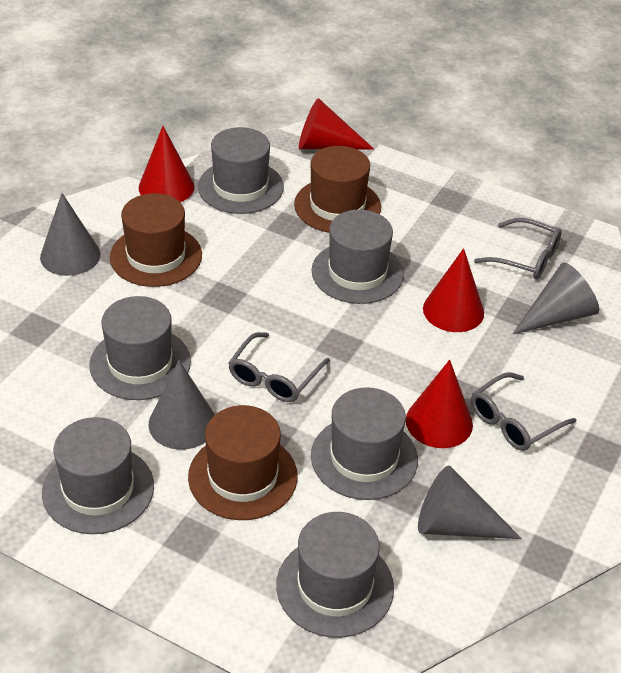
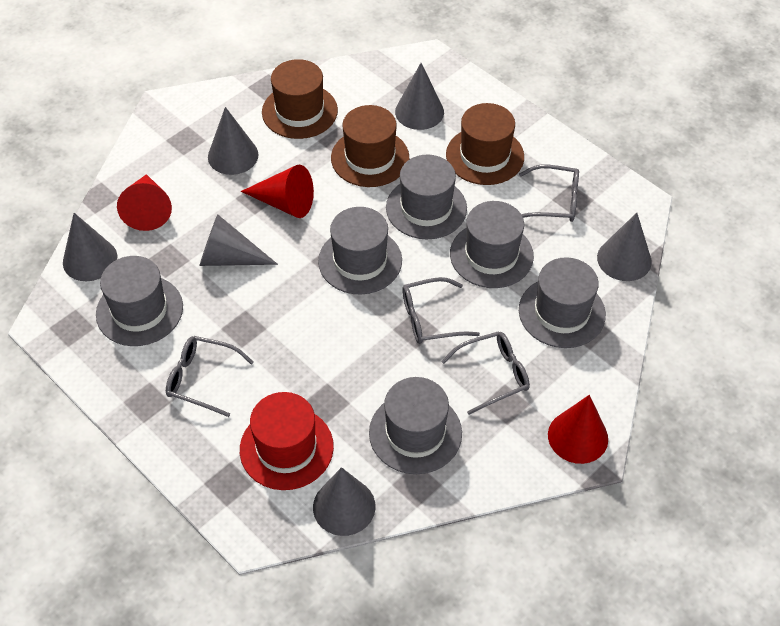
grey cone: 4 -> 6
grey glasses: 3 -> 4
red cone: 4 -> 3
red hat: 0 -> 1

